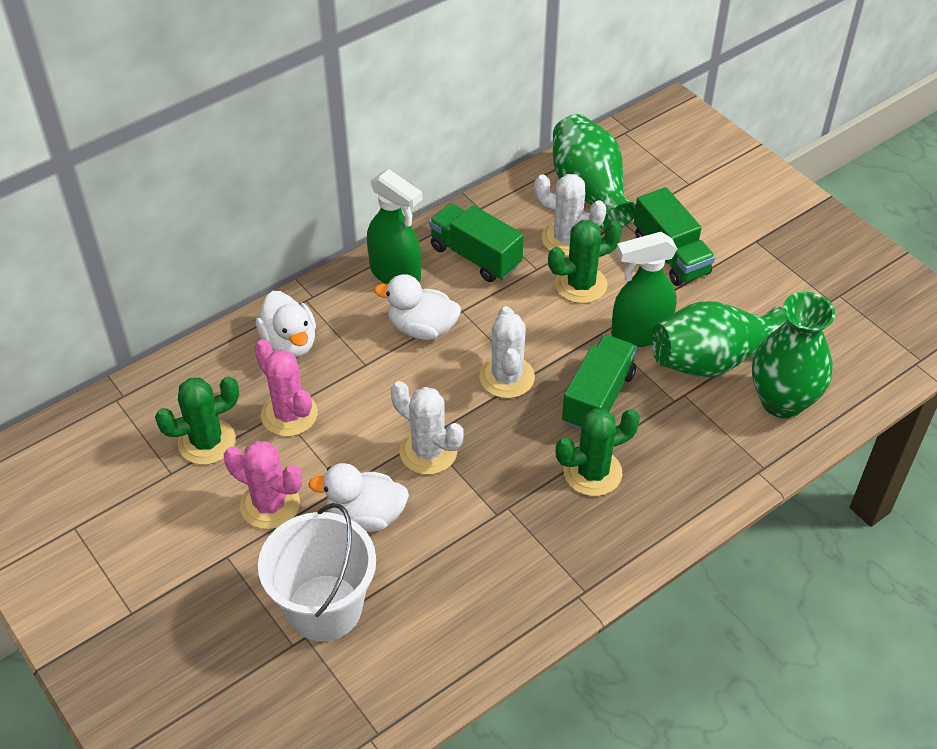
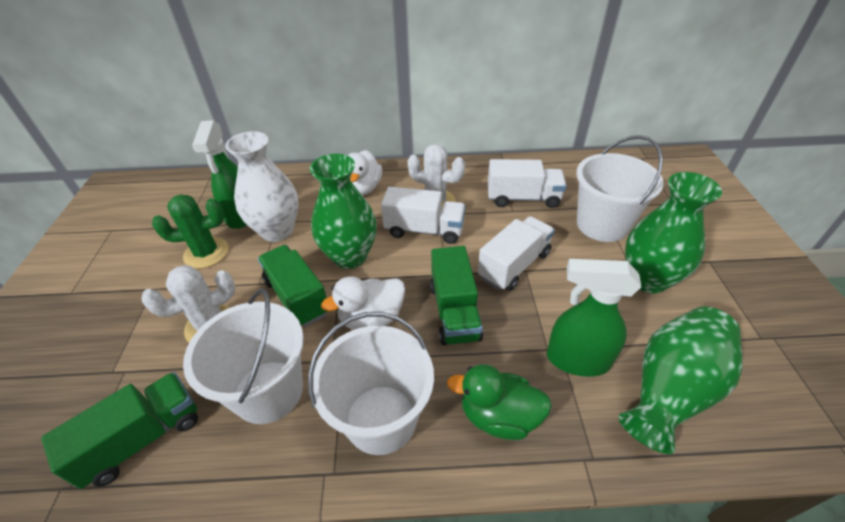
green cactus: 3 -> 1
green duck: 0 -> 1
pink cactus: 2 -> 0
white bucket: 1 -> 3
white cactus: 3 -> 2
white duck: 3 -> 2
white truck: 0 -> 3
white vase: 0 -> 1

